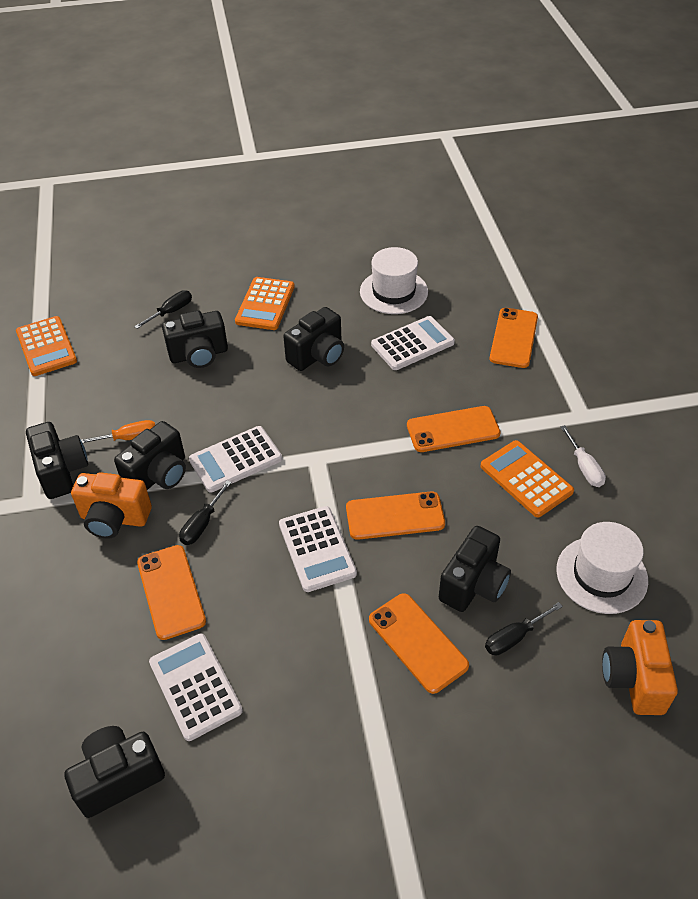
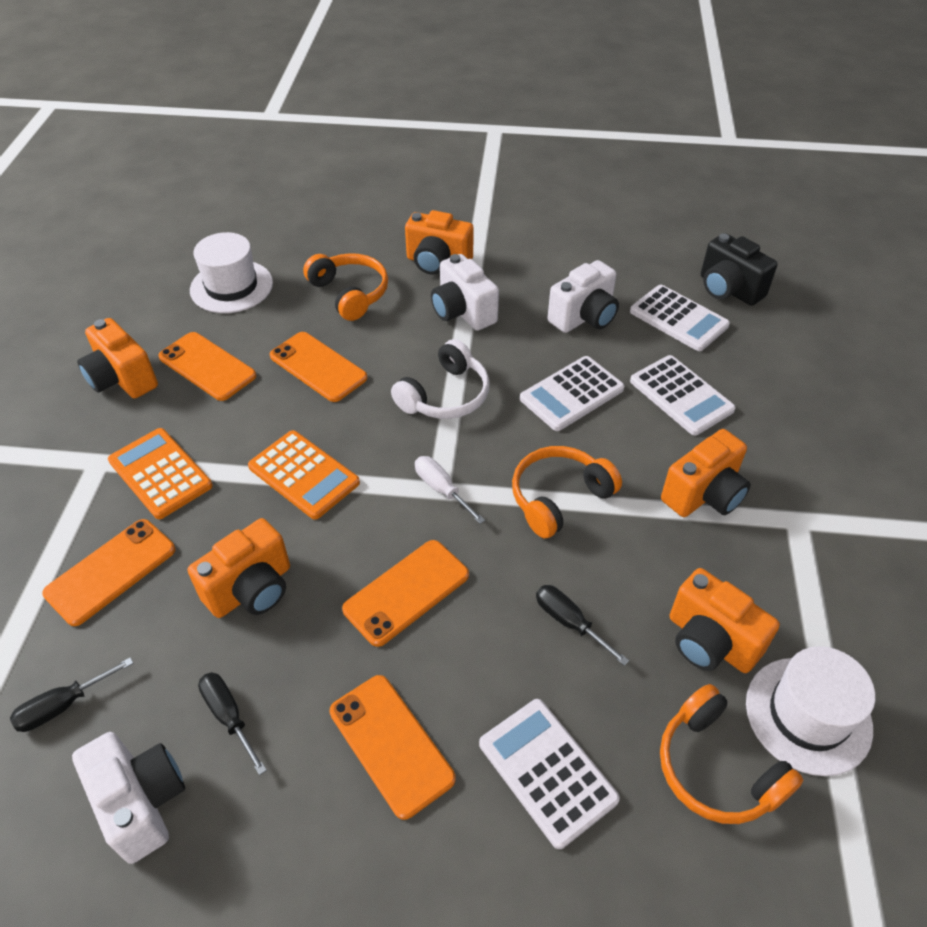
black camera: 6 -> 1
orange calculator: 3 -> 2
orange camera: 2 -> 5
orange headphones: 0 -> 3
orange screwdriver: 1 -> 0
white camera: 0 -> 3
white headphones: 0 -> 1

